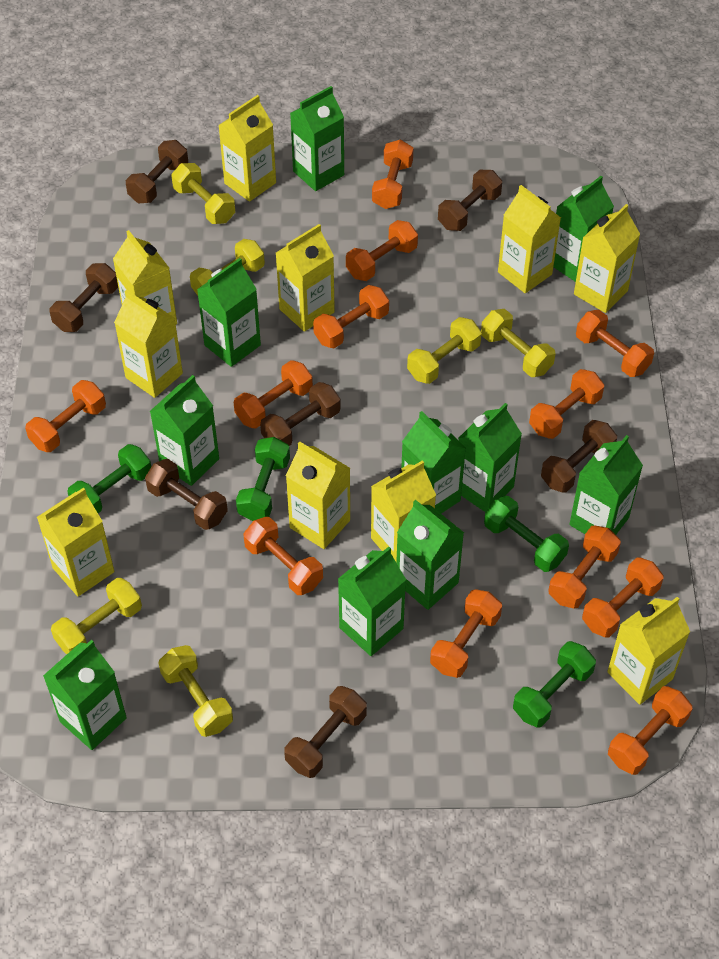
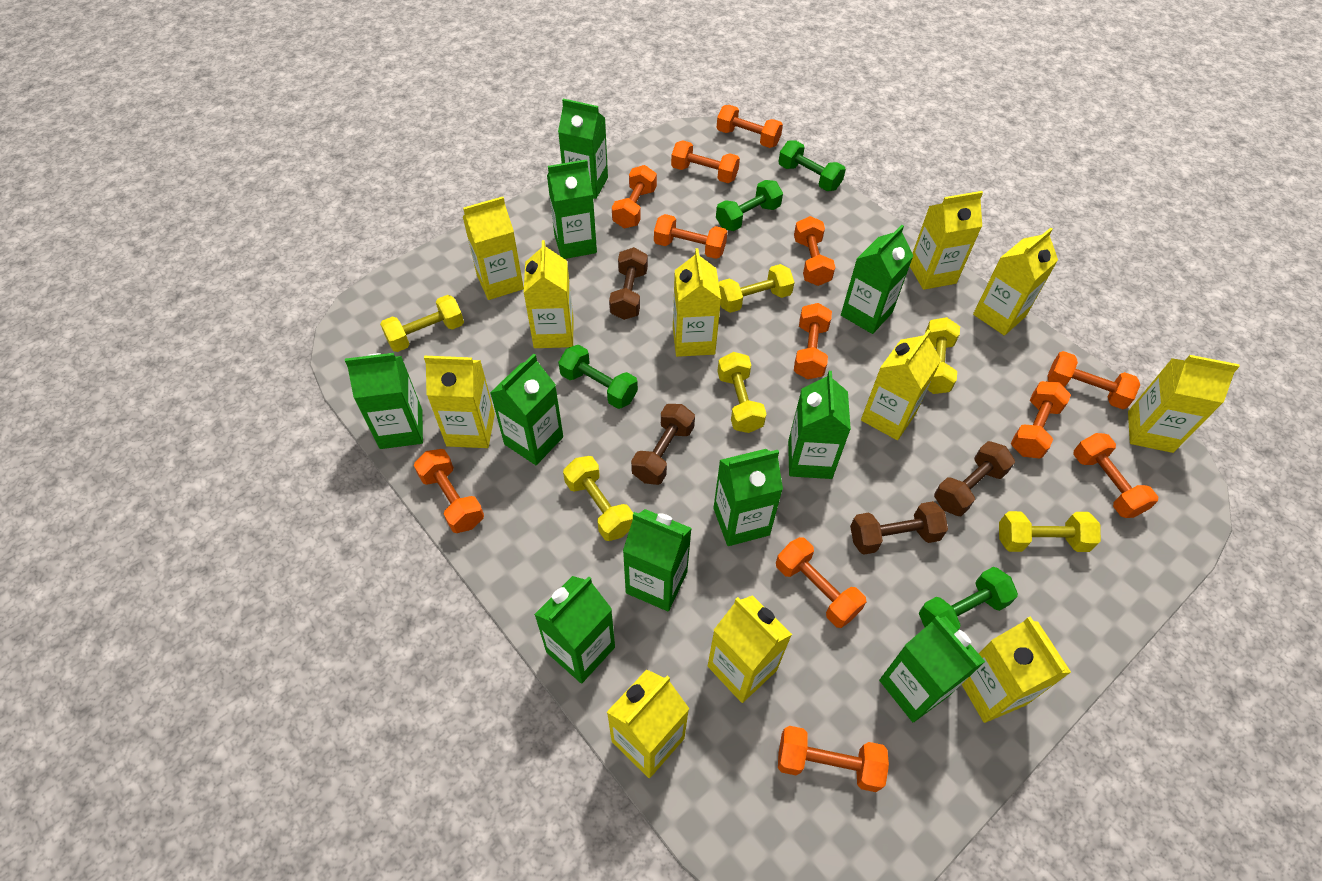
brown dumbbell: 7 -> 4
yellow carton: 10 -> 11

